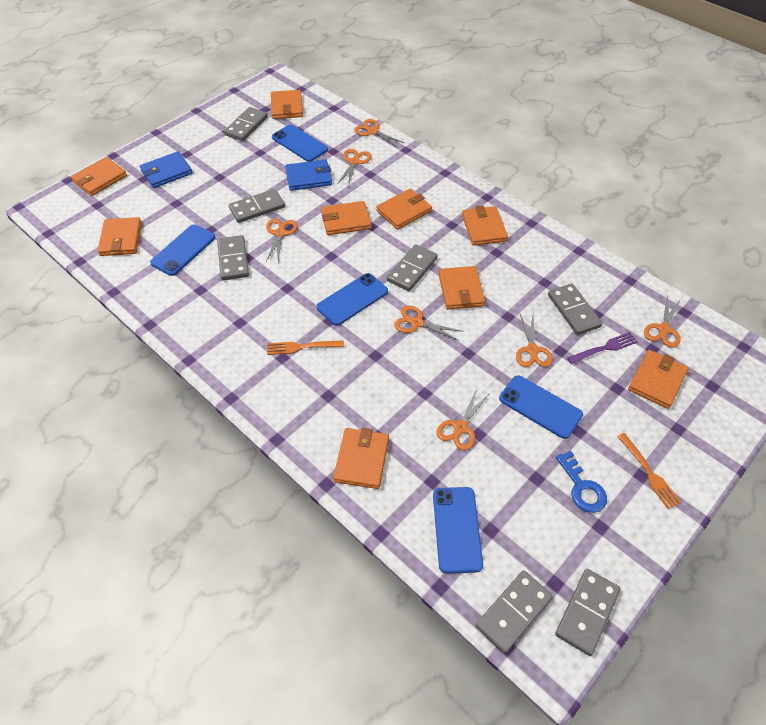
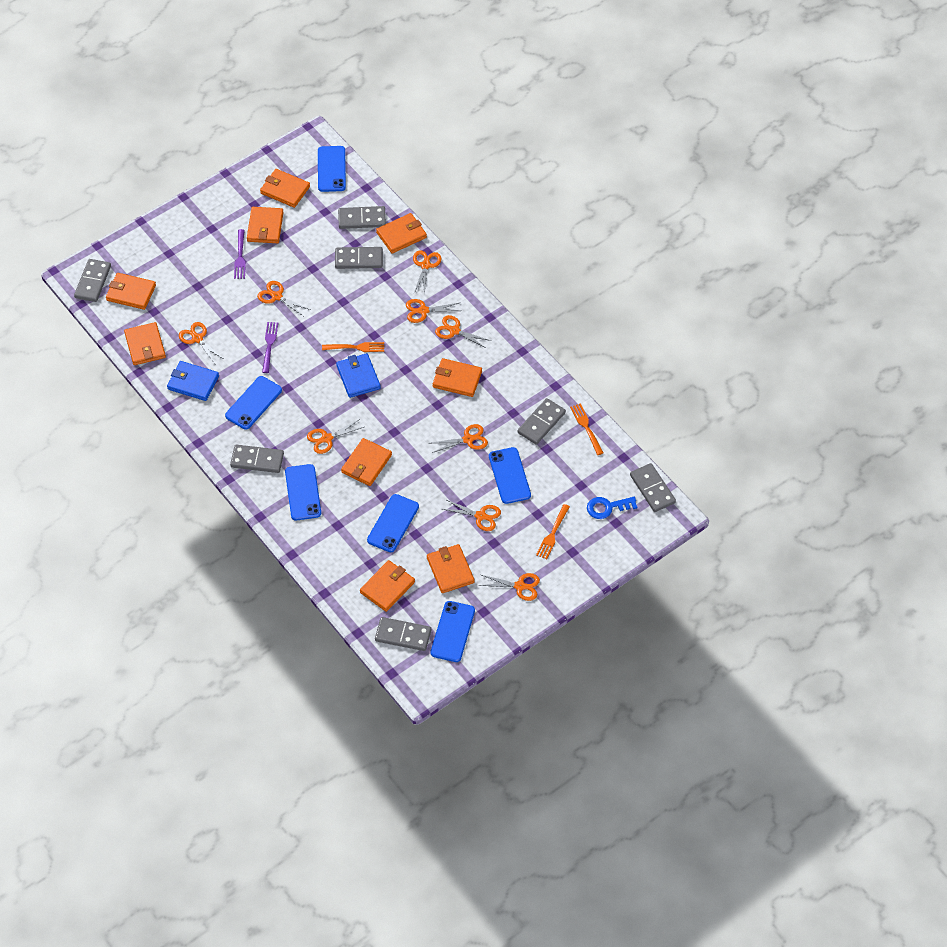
blue phone: 5 -> 6
orange fork: 2 -> 3
orange scissors: 7 -> 9
purple fork: 1 -> 2

